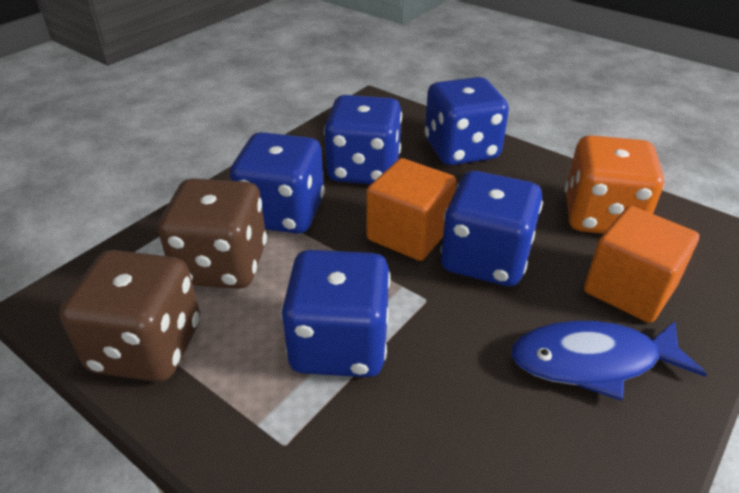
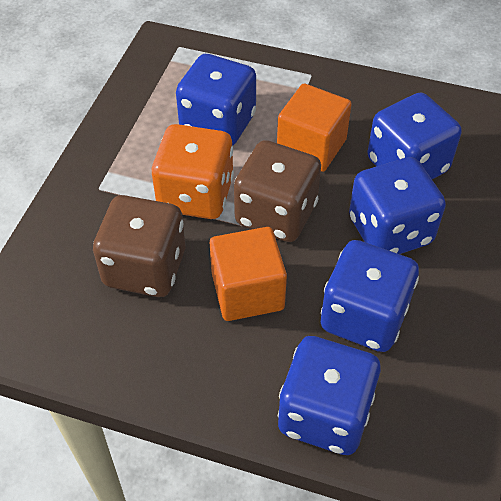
blue fish: 1 -> 0

